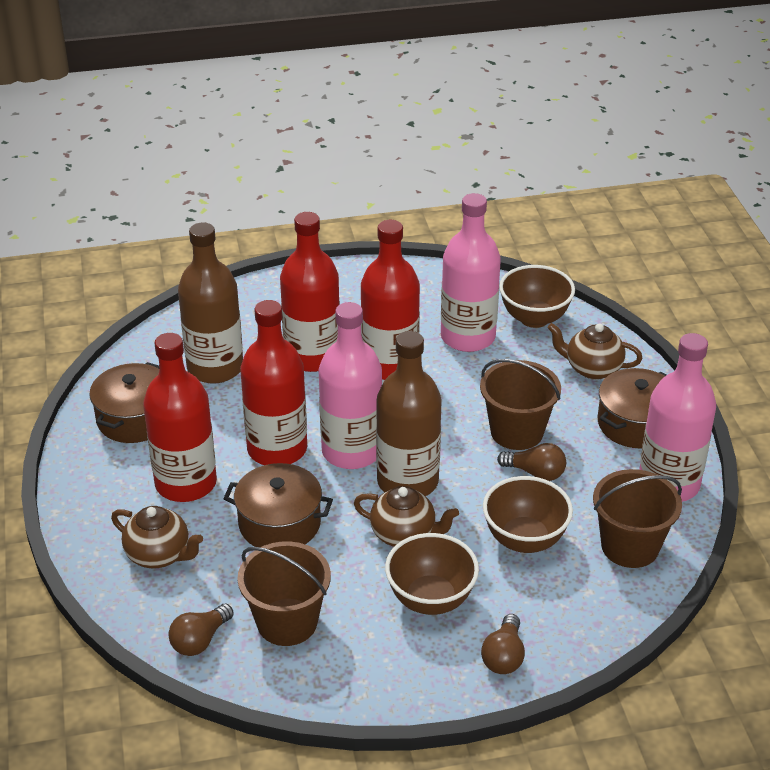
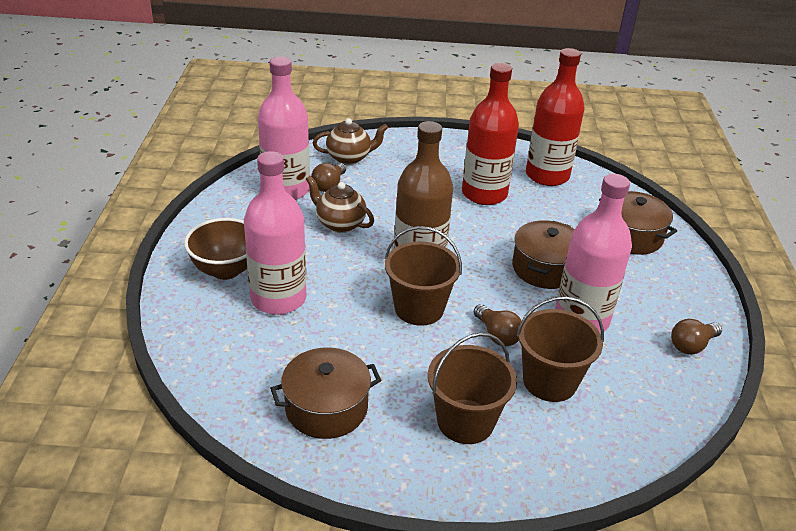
brown bottle: 2 -> 1
brown bowl: 3 -> 1
brown teapot: 3 -> 2
red bottle: 4 -> 2

